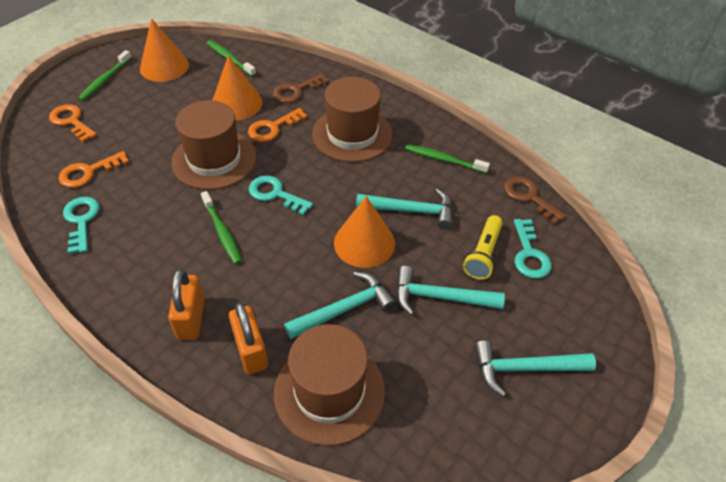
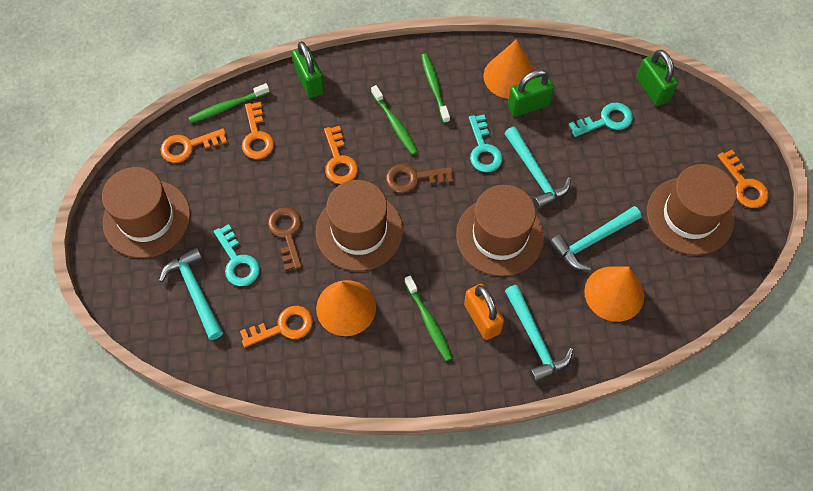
brown hat: 3 -> 4
green padlock: 0 -> 3
orange key: 3 -> 5
orange padlock: 2 -> 1
yellow flashlight: 1 -> 0

